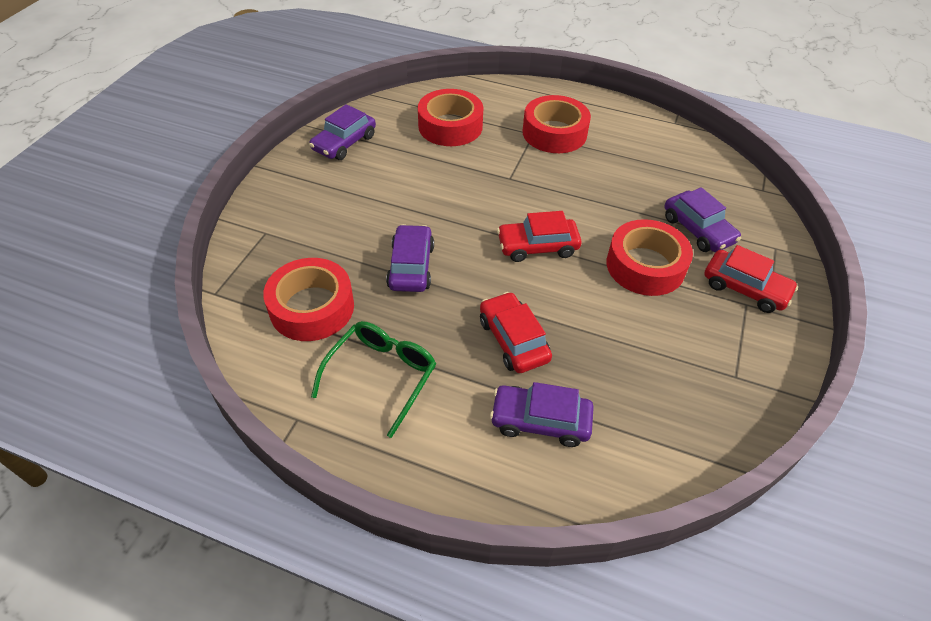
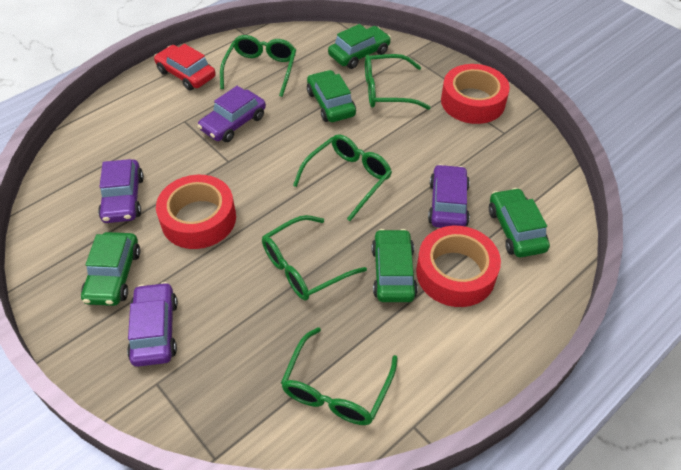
green car: 0 -> 5
green glasses: 1 -> 5
red car: 3 -> 1
red tape: 4 -> 3

